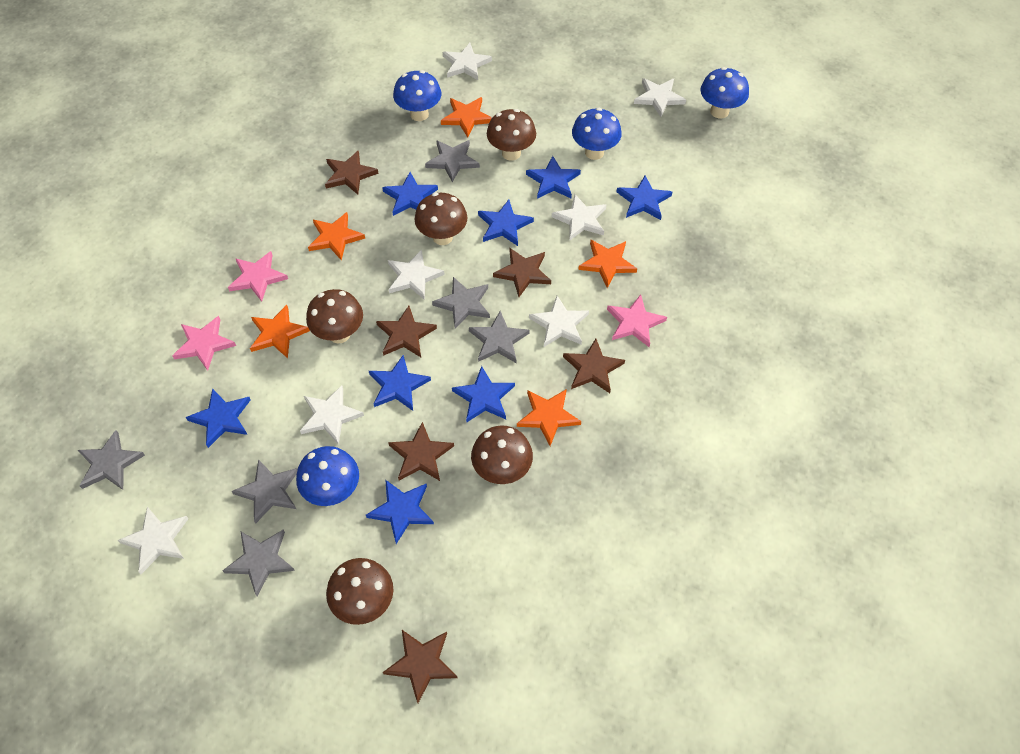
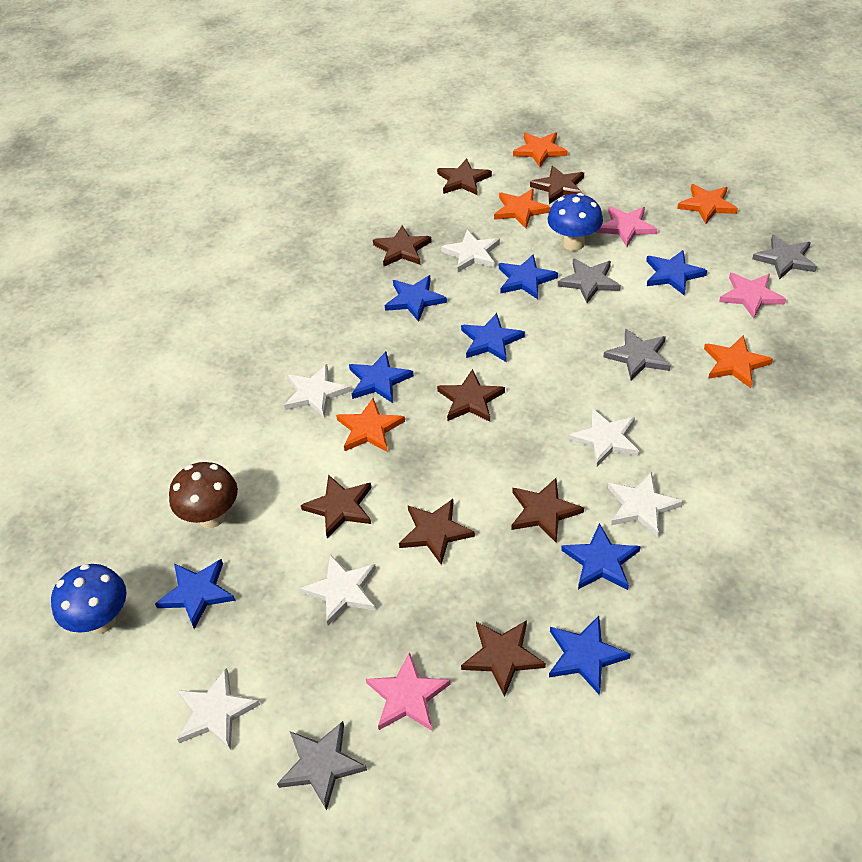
blue mushroom: 4 -> 2
brown mushroom: 5 -> 1
brown star: 6 -> 8
grey star: 6 -> 4
white star: 7 -> 6

